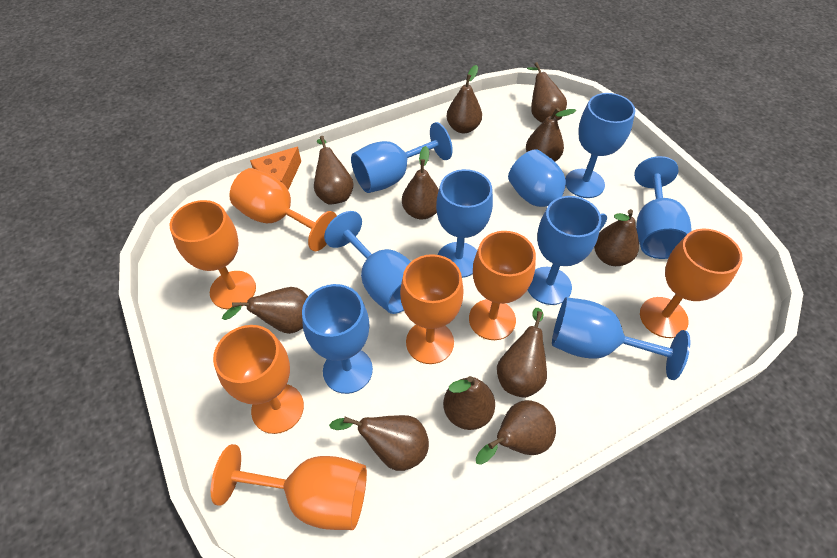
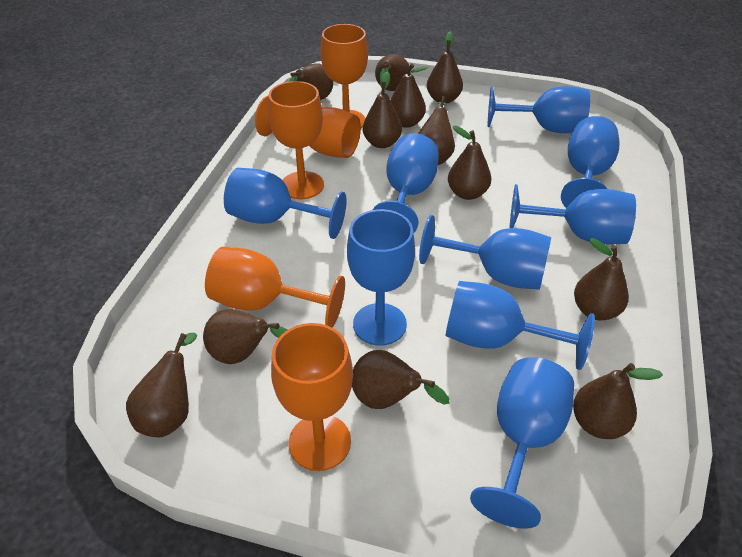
brown pear: 11 -> 12
orange cheese: 1 -> 0
orange goblet: 7 -> 5

